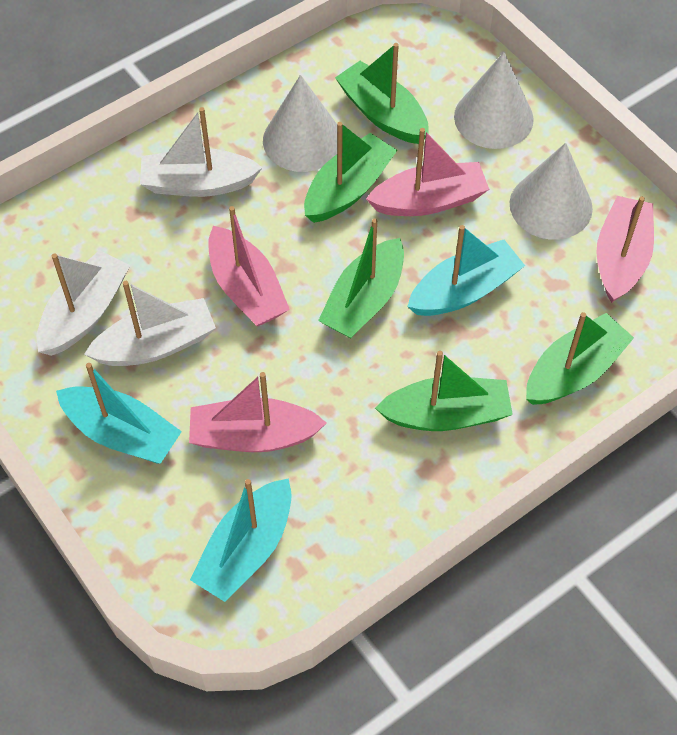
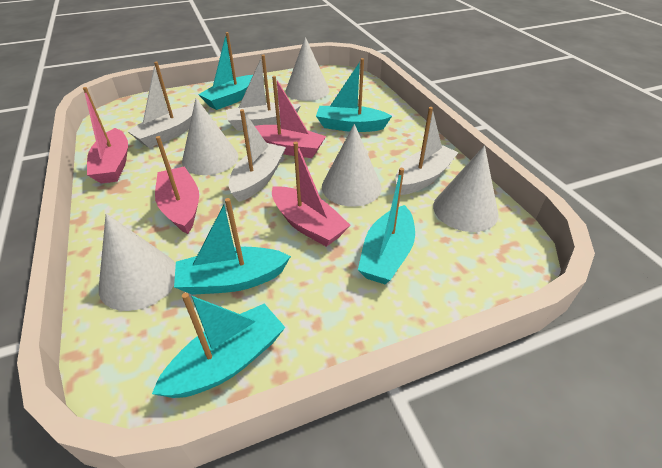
green boat: 5 -> 0
turquoise boat: 3 -> 5
white boat: 3 -> 4
white cone: 3 -> 5

